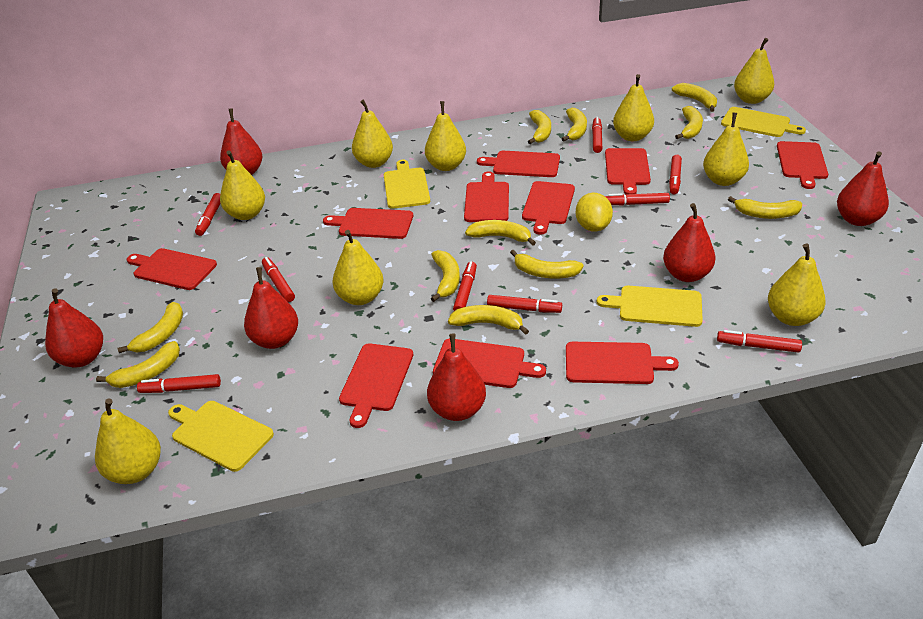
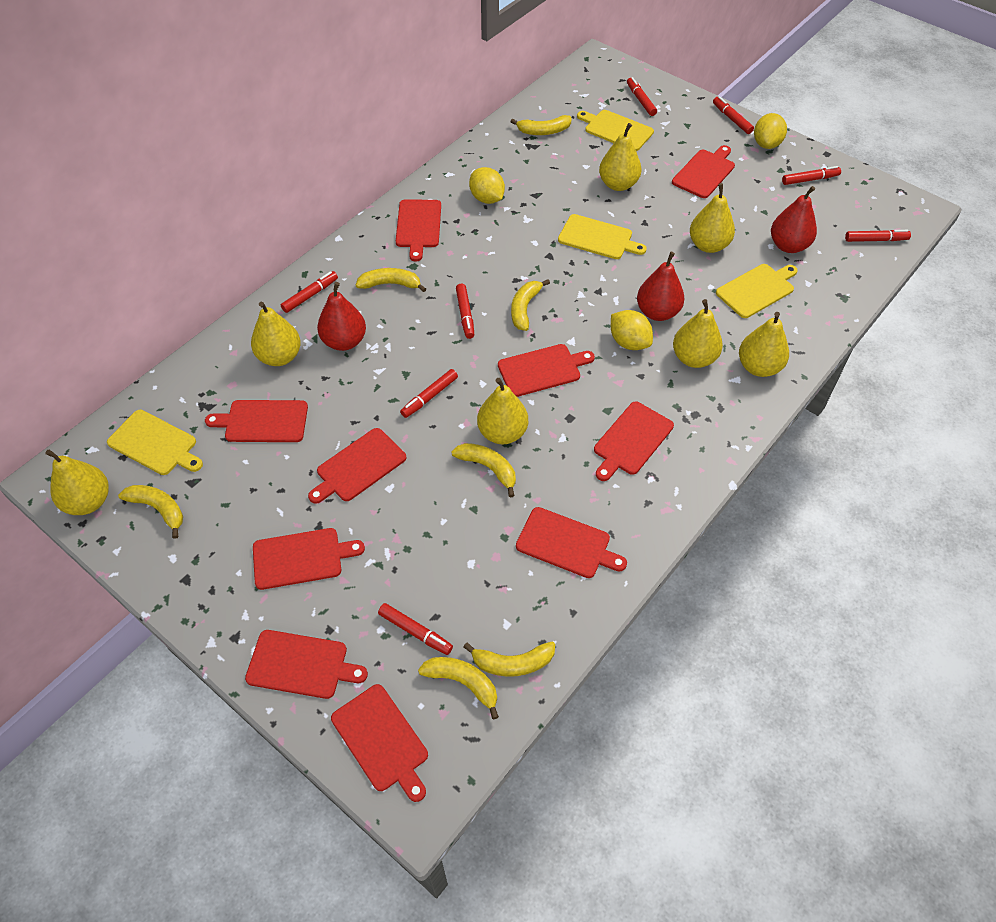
red marker: 9 -> 8
red pear: 6 -> 3
yellow banana: 11 -> 7
yellow lemon: 1 -> 3
yellow pear: 9 -> 7

